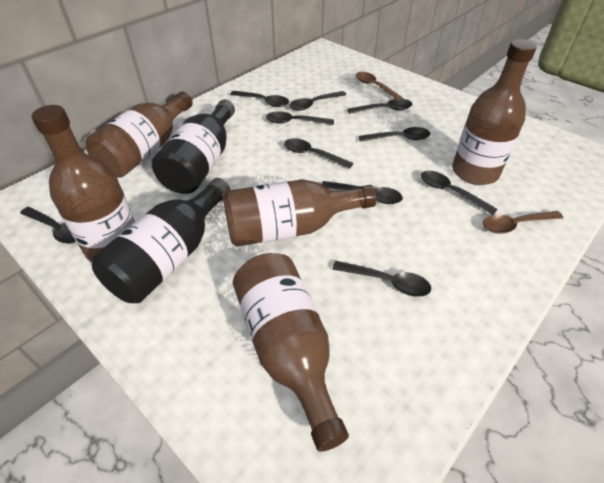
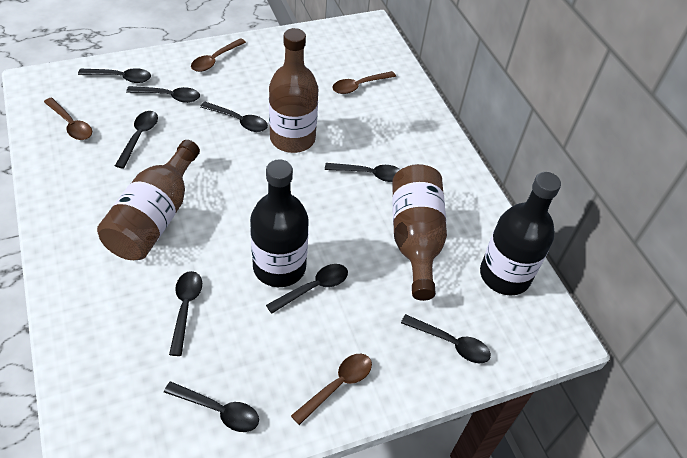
black spoon: 10 -> 9
brown bottle: 5 -> 3
brown spoon: 2 -> 4

